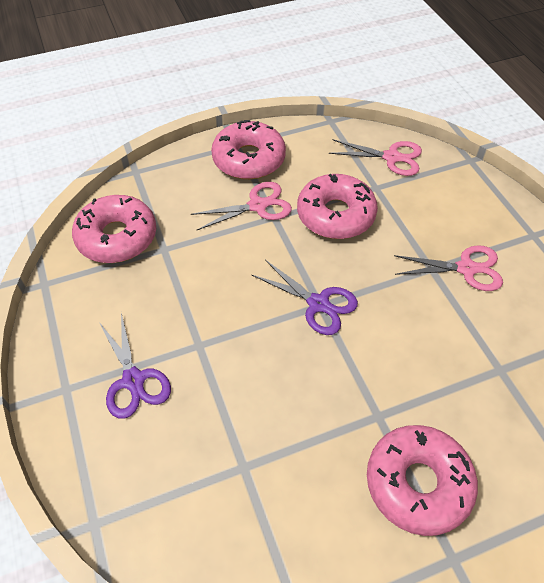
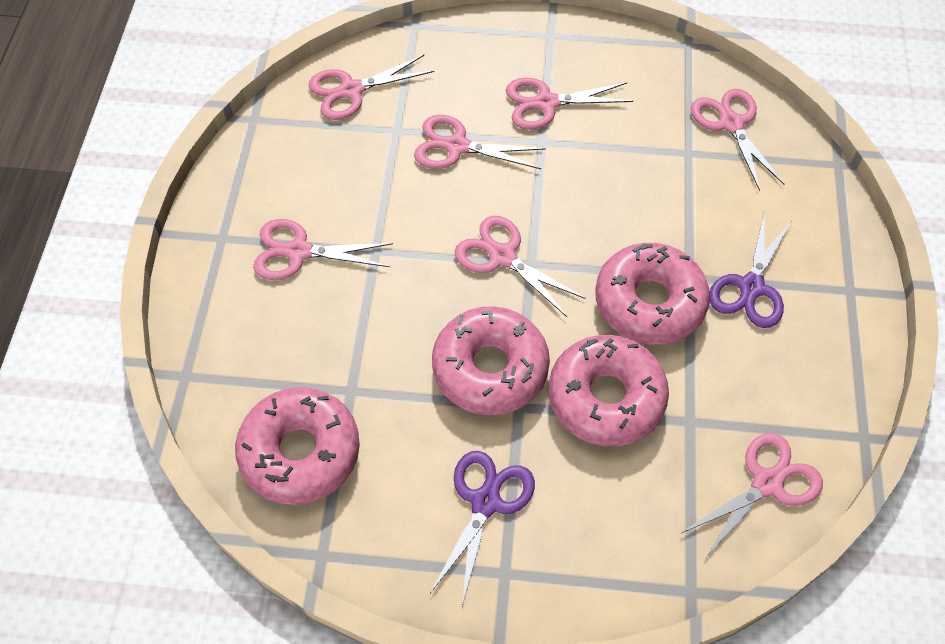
pink scissors: 3 -> 7

